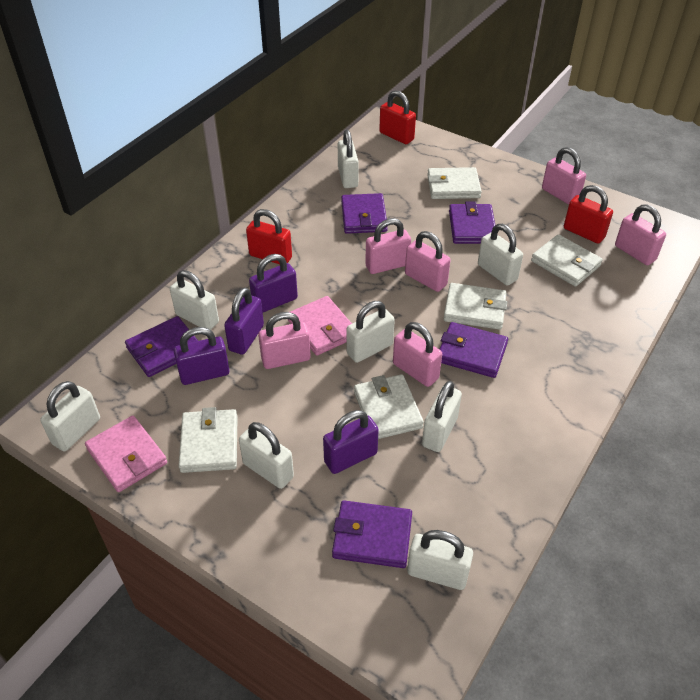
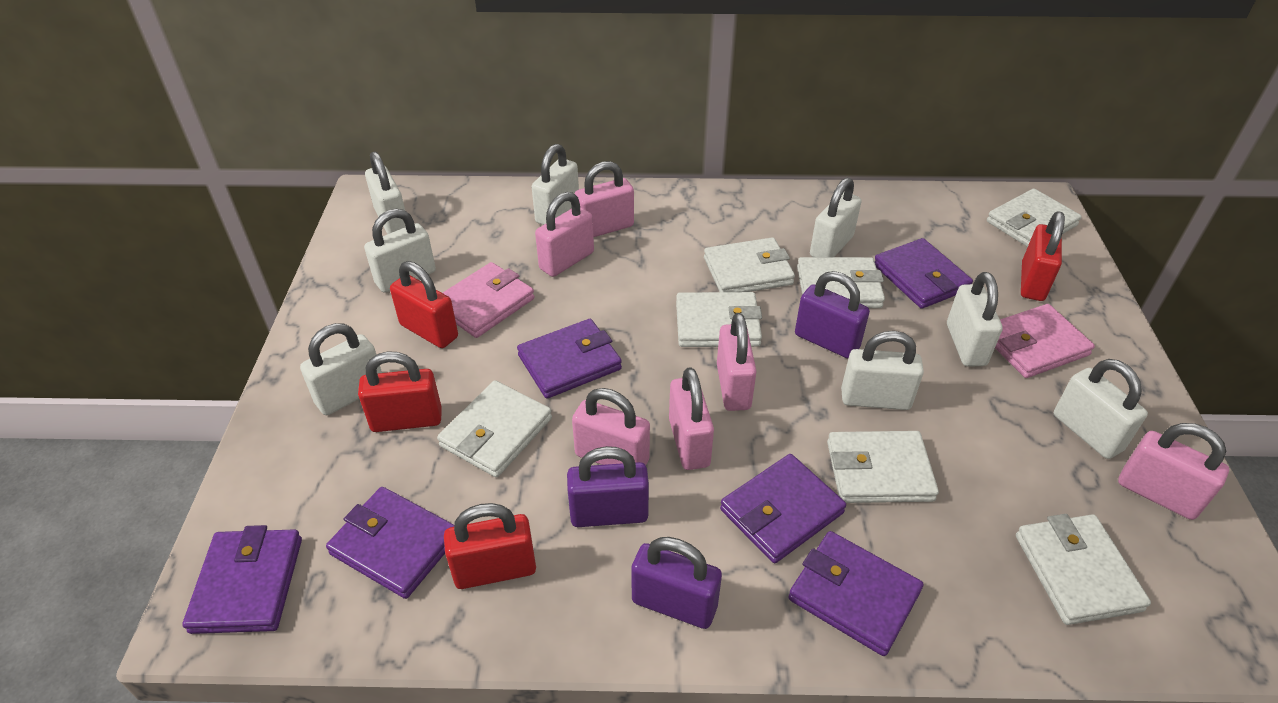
purple padlock: 4 -> 3
purple wallet: 5 -> 6
red padlock: 3 -> 4
white wallet: 5 -> 7

